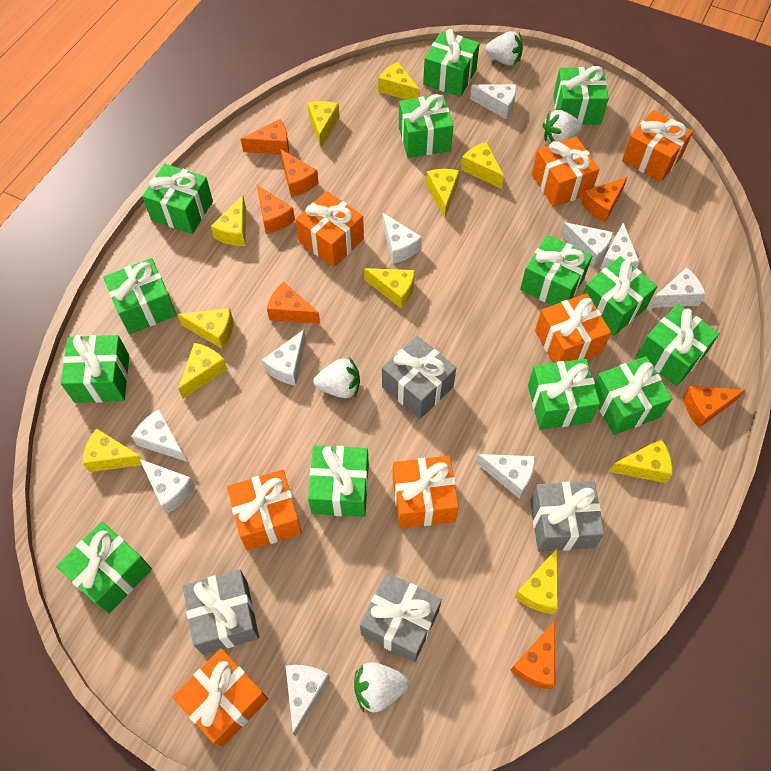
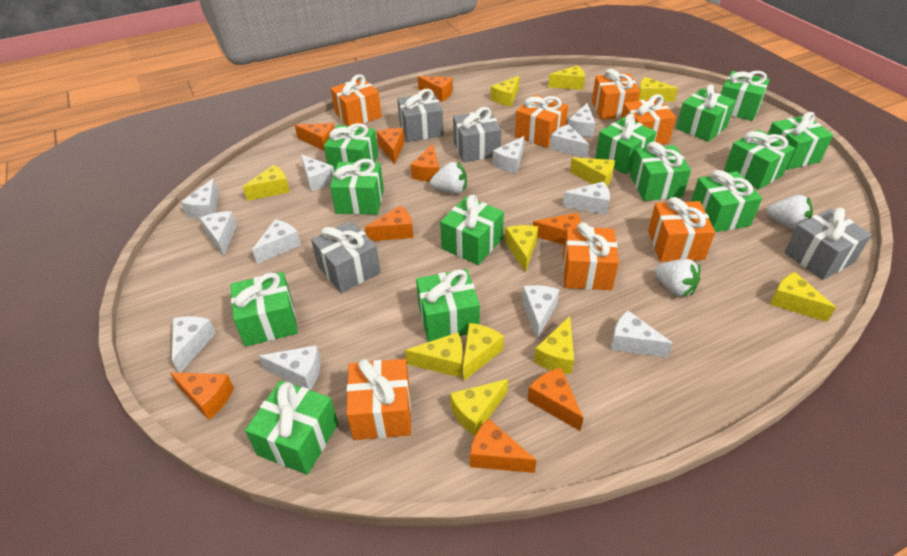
orange cheese: 7 -> 9
white cheese: 10 -> 12
white strawberry: 4 -> 3

